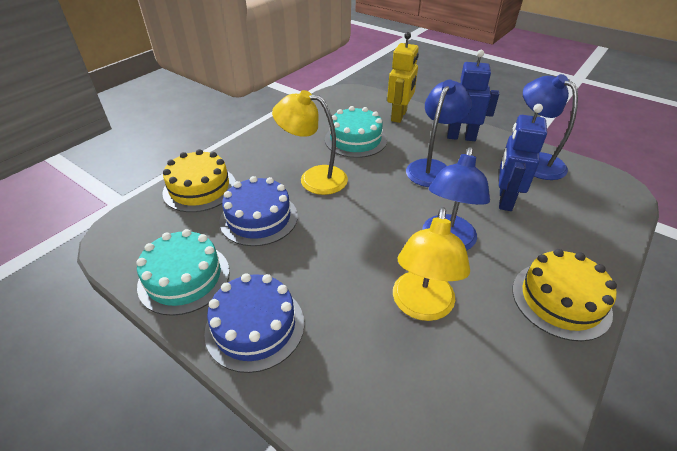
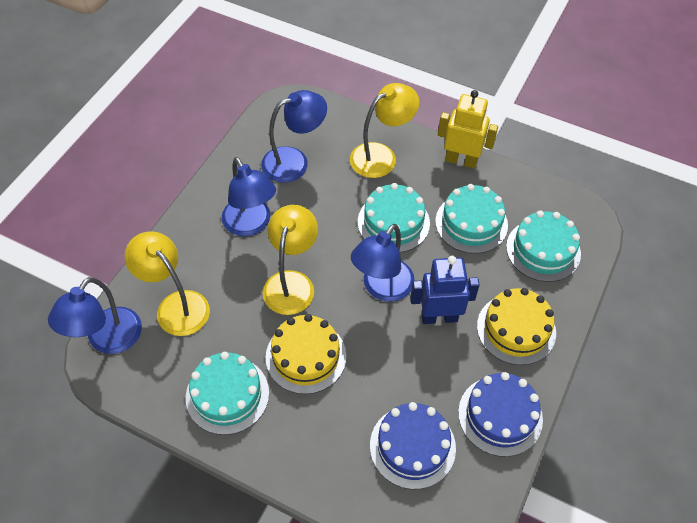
blue lamp: 3 -> 4
blue robot: 2 -> 1
turquoise cake: 2 -> 4
yellow lamp: 2 -> 3

